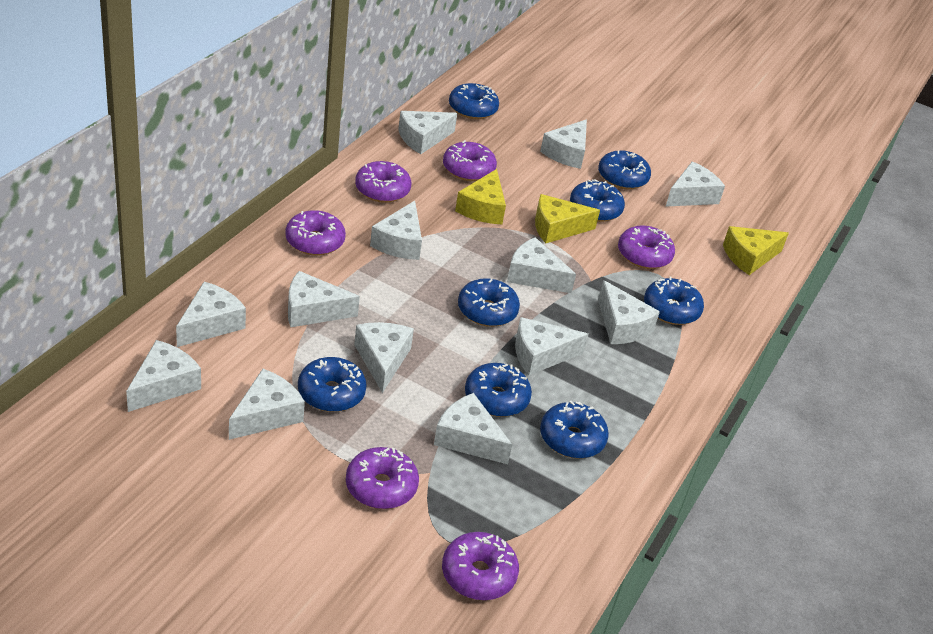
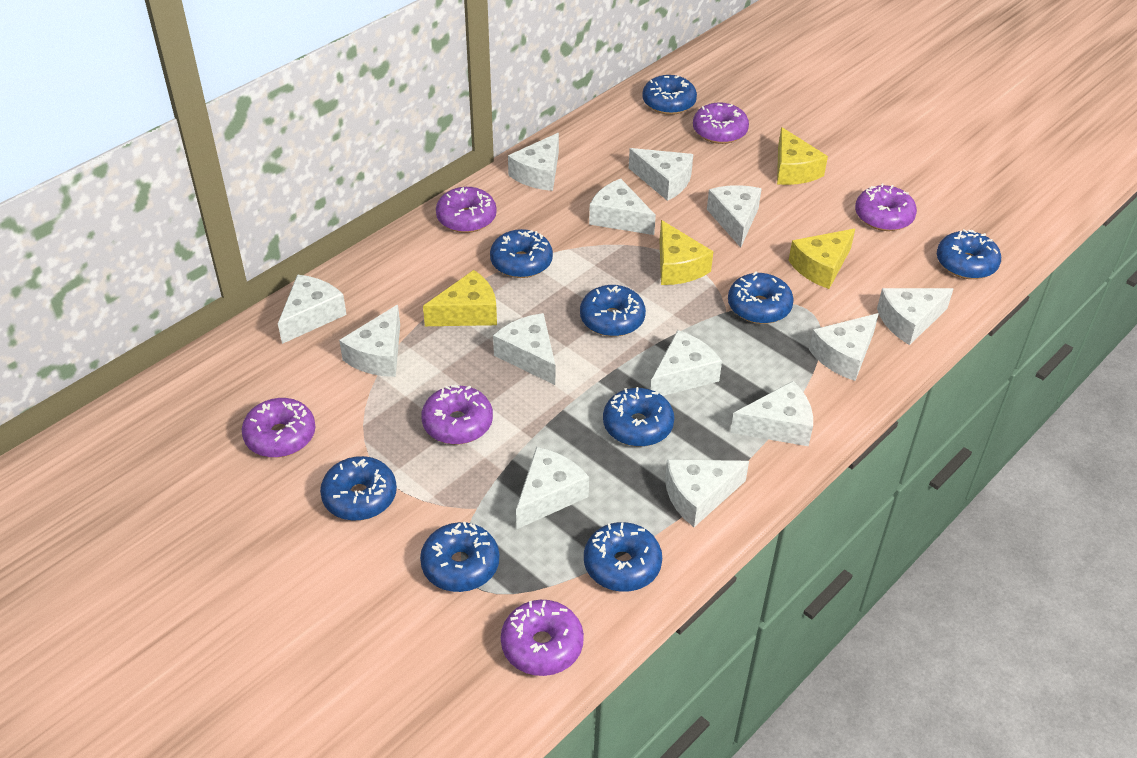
blue donut: 8 -> 9
yellow cheese: 3 -> 4

